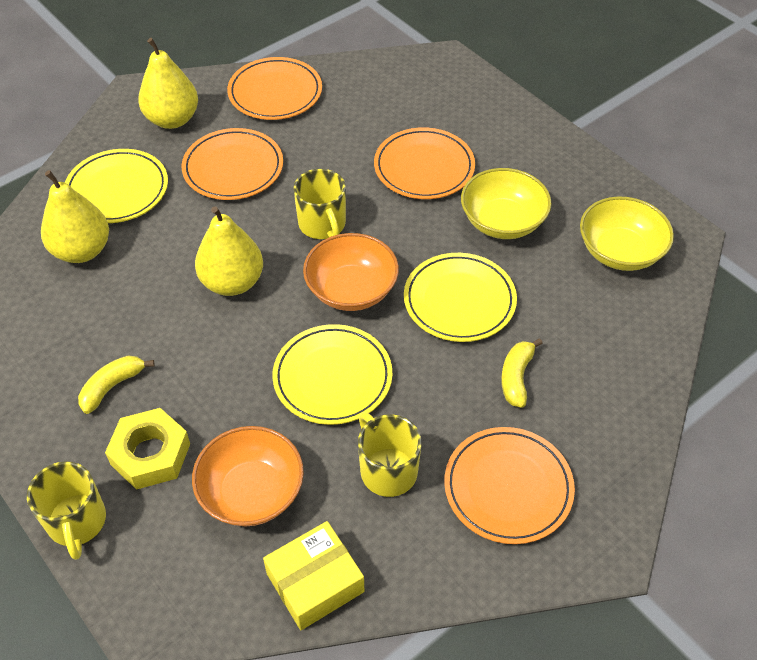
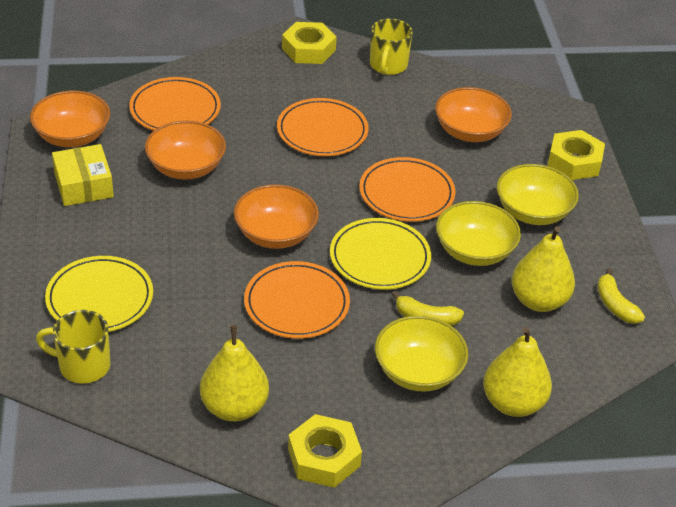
orange bowl: 2 -> 4
yellow bowl: 2 -> 3
yellow mug: 3 -> 2
yellow nut: 1 -> 3
yellow plate: 3 -> 2

